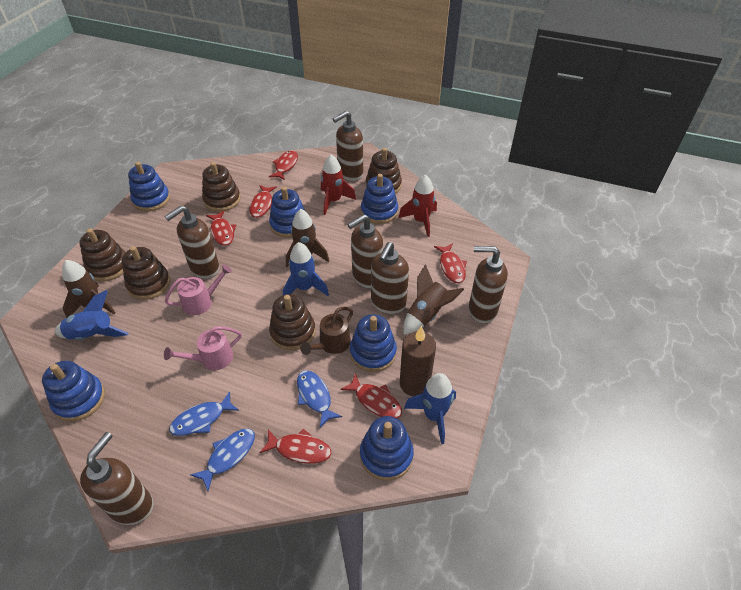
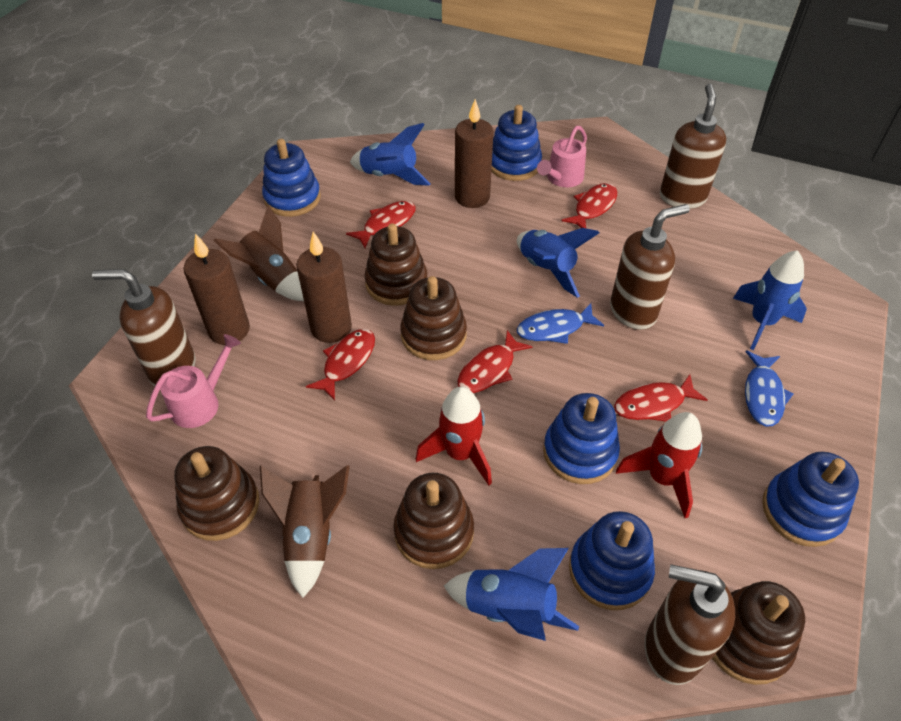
blue fish: 3 -> 2
blue rocket: 3 -> 4
blue stacking toy: 6 -> 5
brown candle: 1 -> 3
brown rocket: 3 -> 2
brown soap dispenser: 6 -> 4
brown watering can: 1 -> 0
red fish: 6 -> 5

